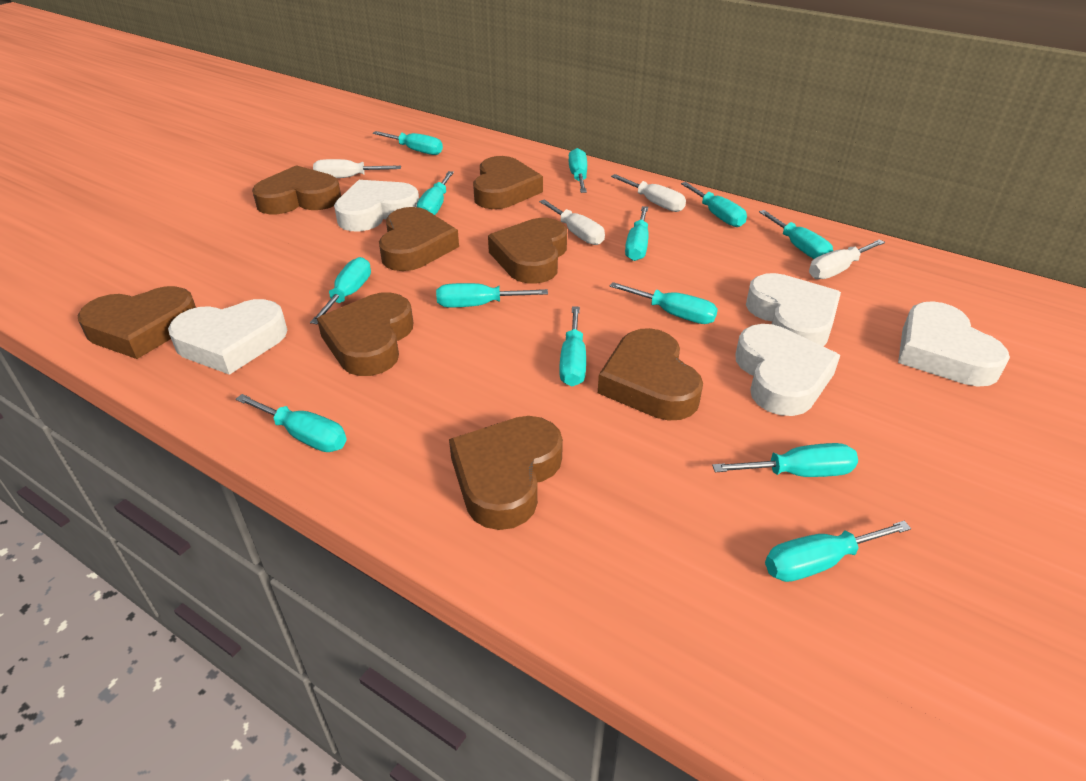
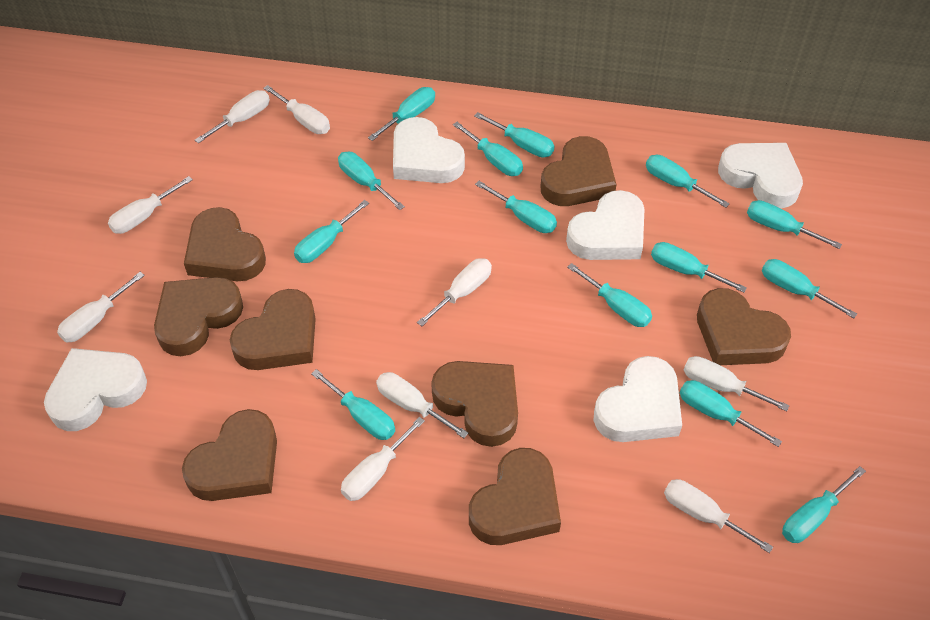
turquoise screwdriver: 13 -> 14
white screwdriver: 4 -> 9

